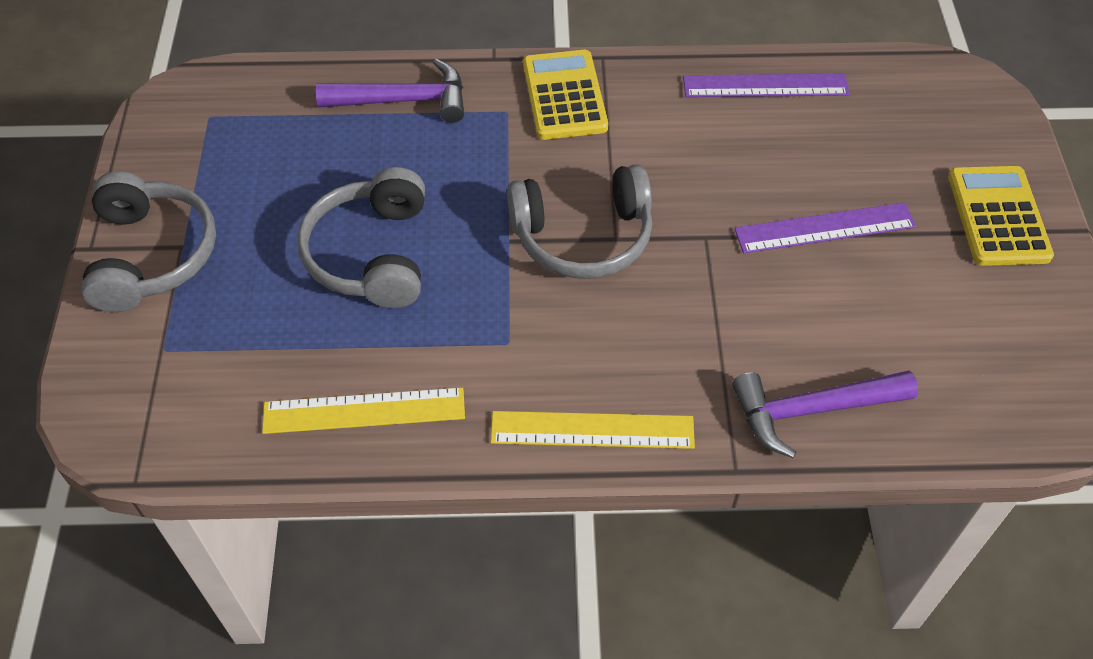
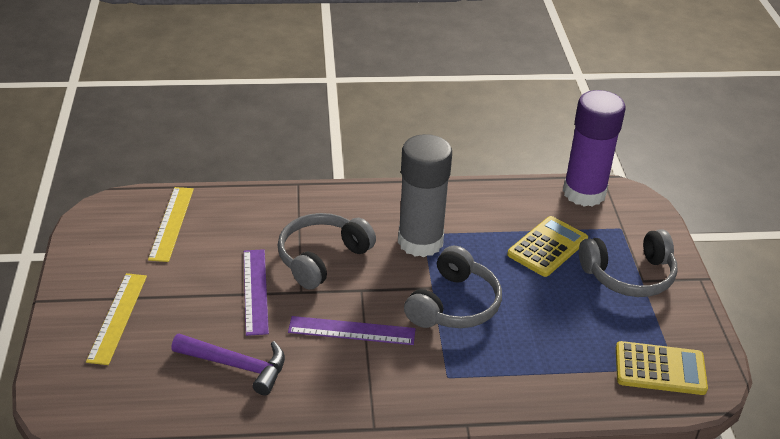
grey glue stick: 0 -> 1
purple glue stick: 0 -> 1
purple hammer: 2 -> 1

